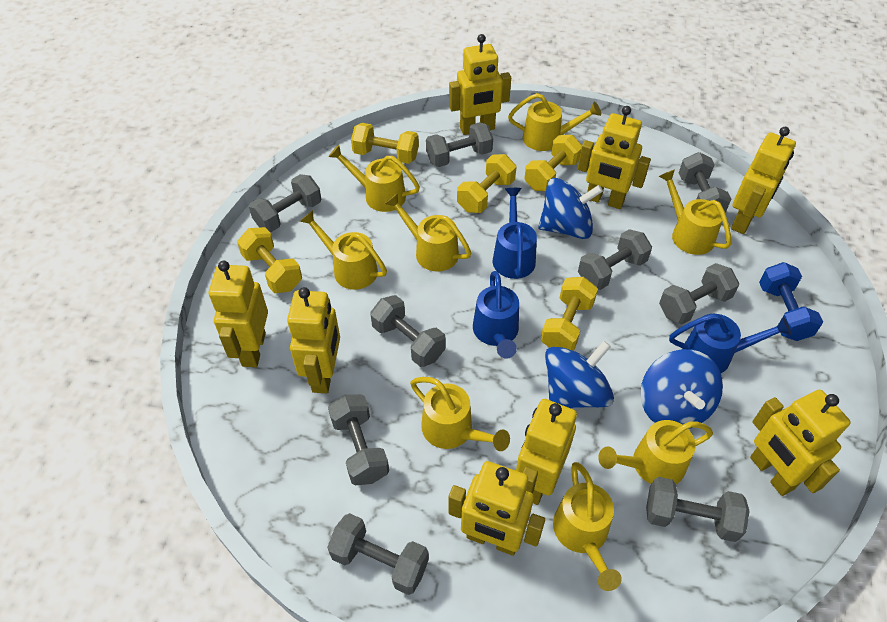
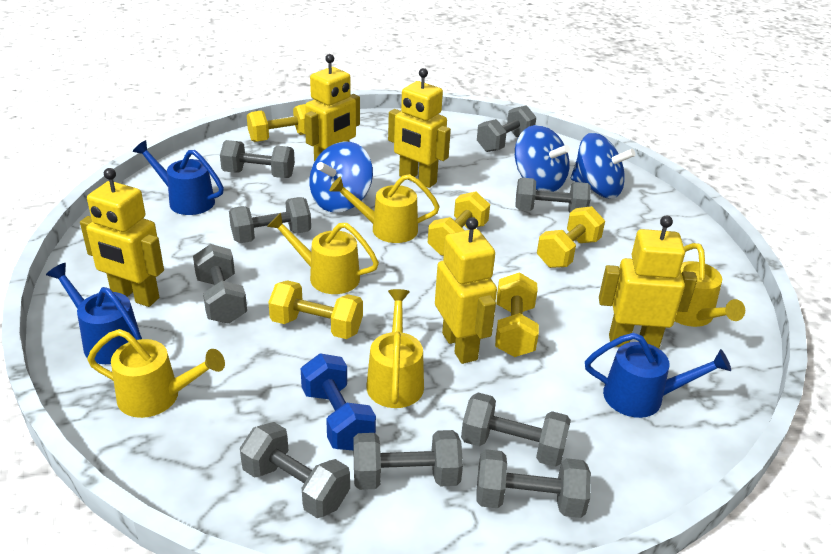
yellow robot: 8 -> 5
yellow watering can: 8 -> 5

